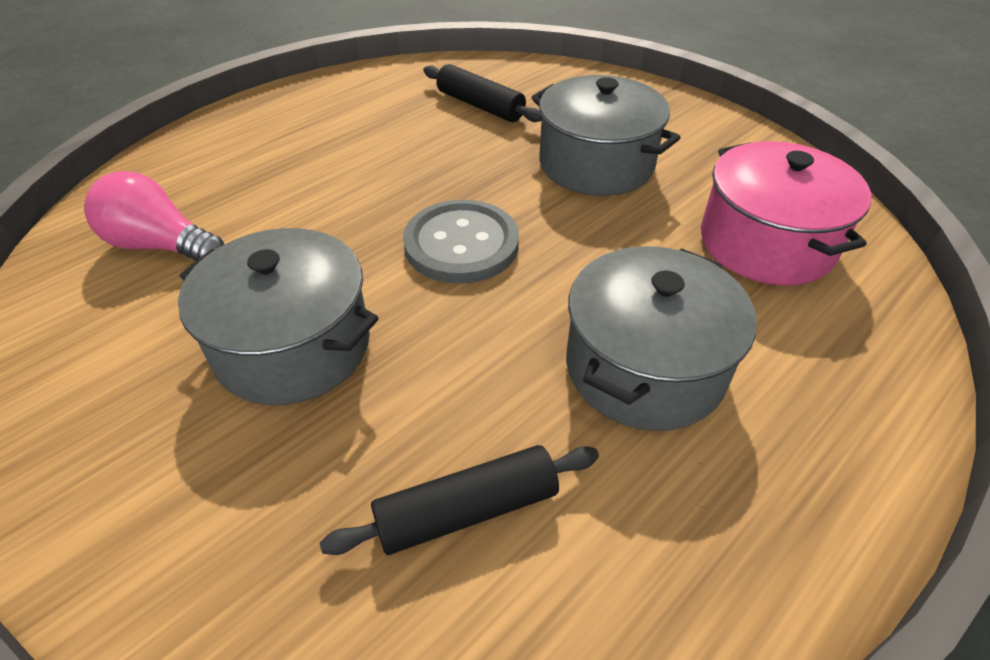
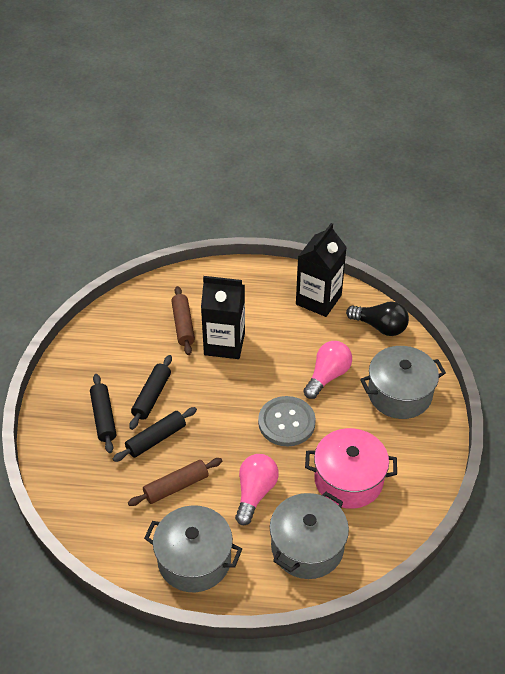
black carton: 0 -> 2
black light bulb: 0 -> 1
black rolling pin: 2 -> 3
brown rolling pin: 0 -> 2
pink light bulb: 1 -> 2

